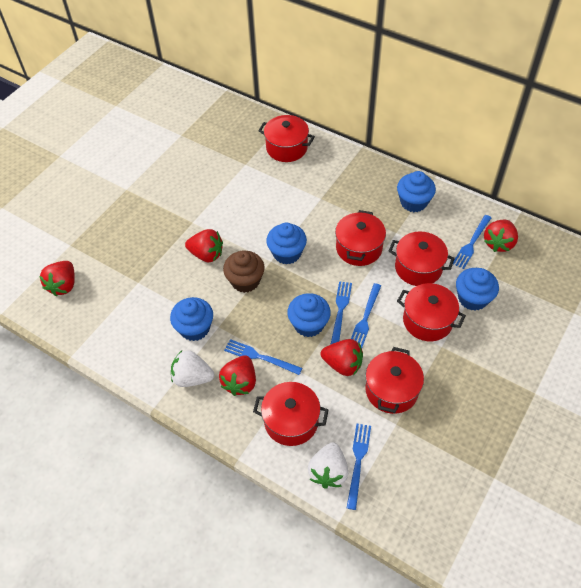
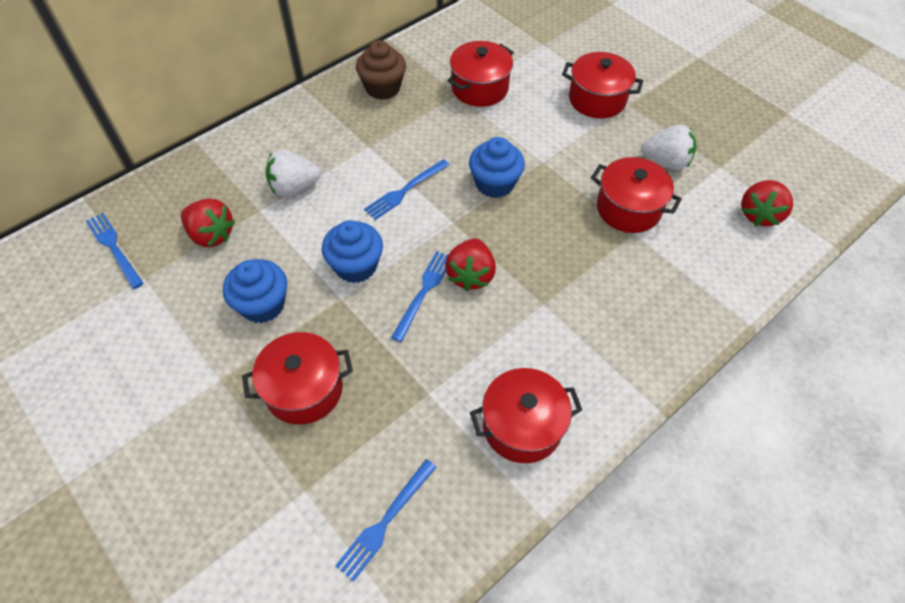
blue cupcake: 5 -> 3
blue fork: 5 -> 4
red pot: 6 -> 5
red strawberry: 5 -> 3

